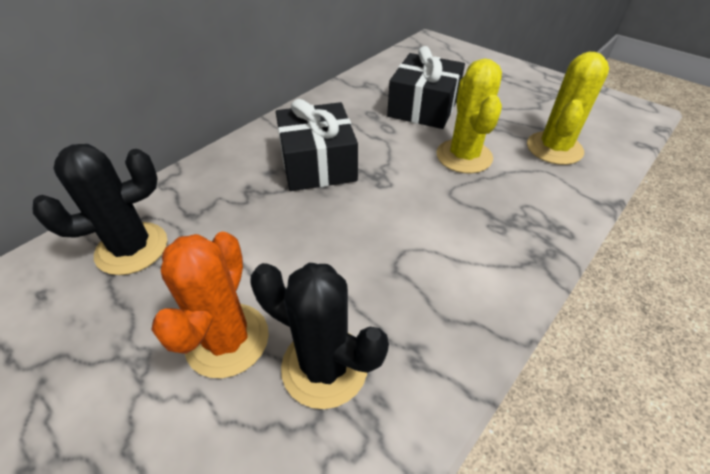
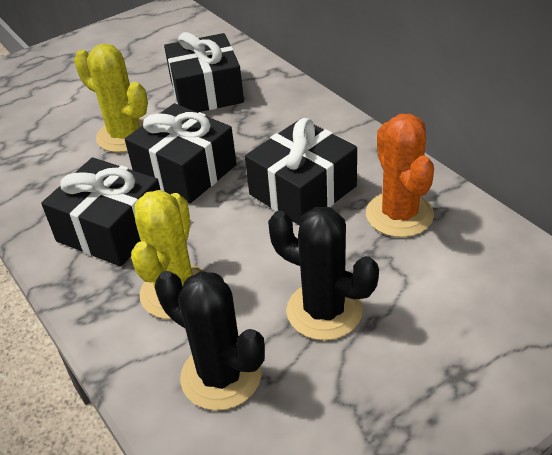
black gift: 2 -> 4

